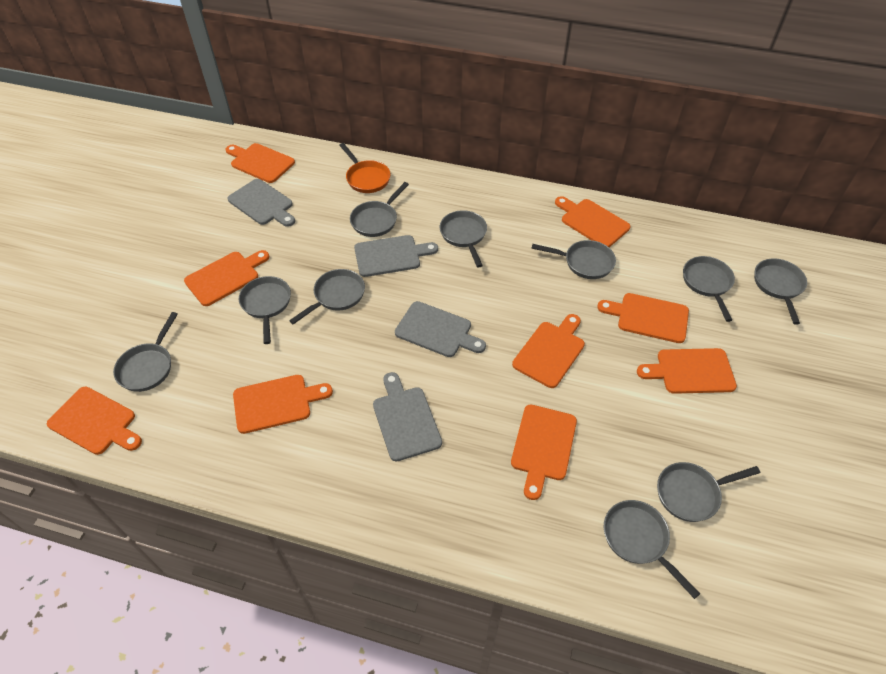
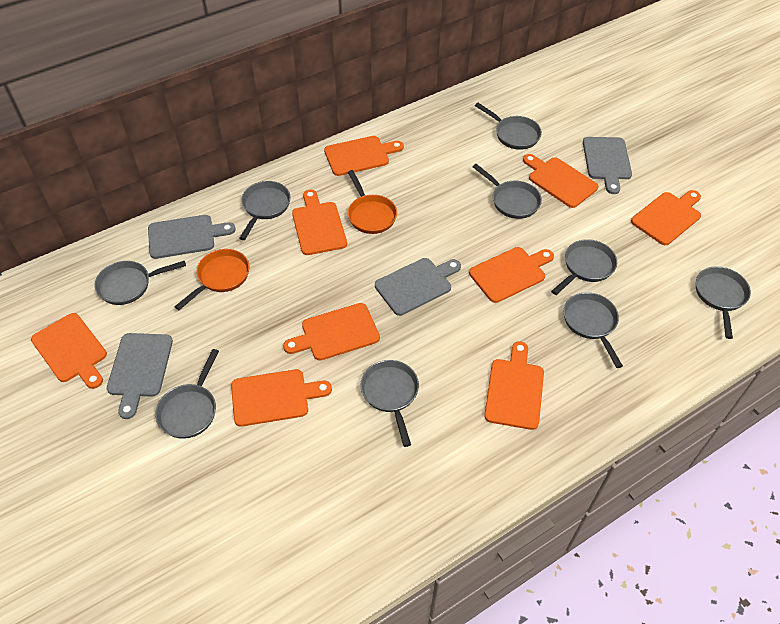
grey pan: 10 -> 9
orange pan: 1 -> 2

